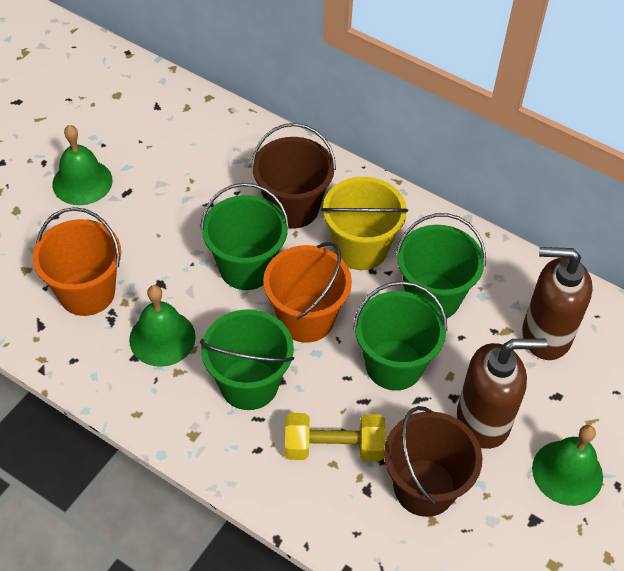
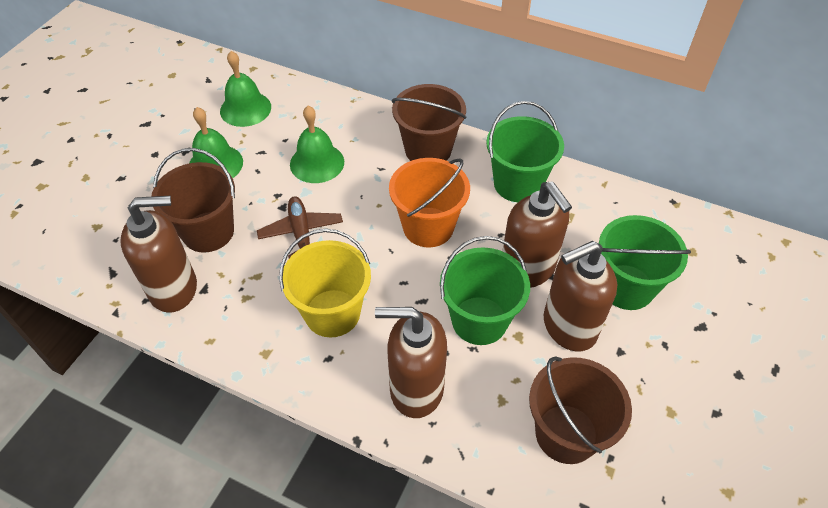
brown bucket: 2 -> 3
brown plane: 0 -> 1
brown soap dispenser: 2 -> 4
green bucket: 4 -> 3
orange bucket: 2 -> 1
yellow dumbbell: 1 -> 0

